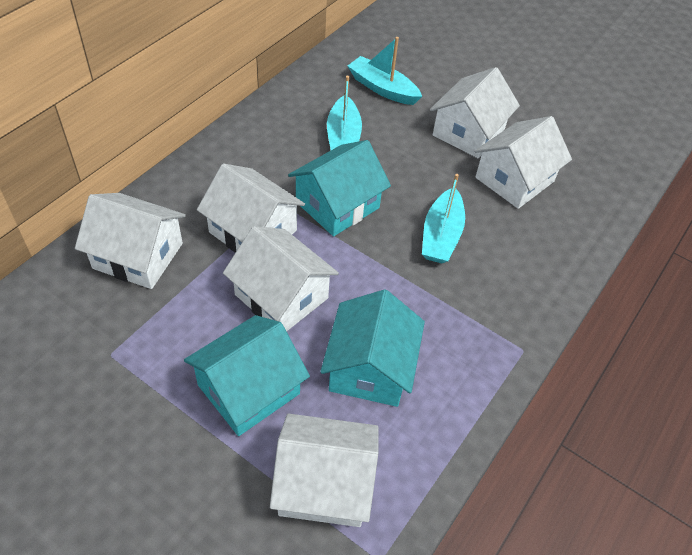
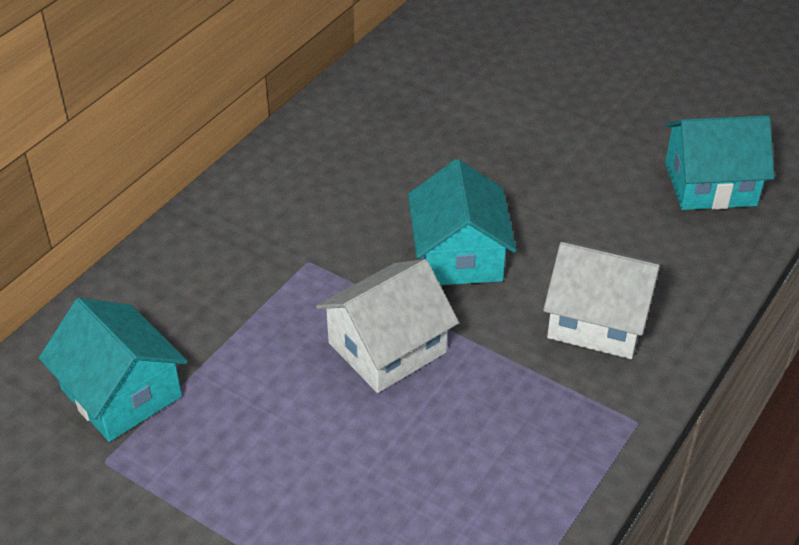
turquoise boat: 3 -> 0
white house: 6 -> 2

